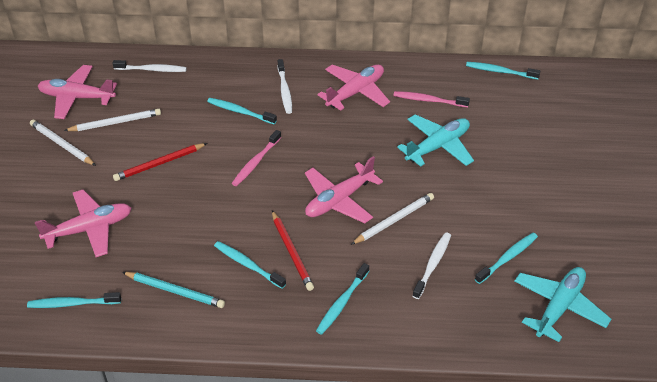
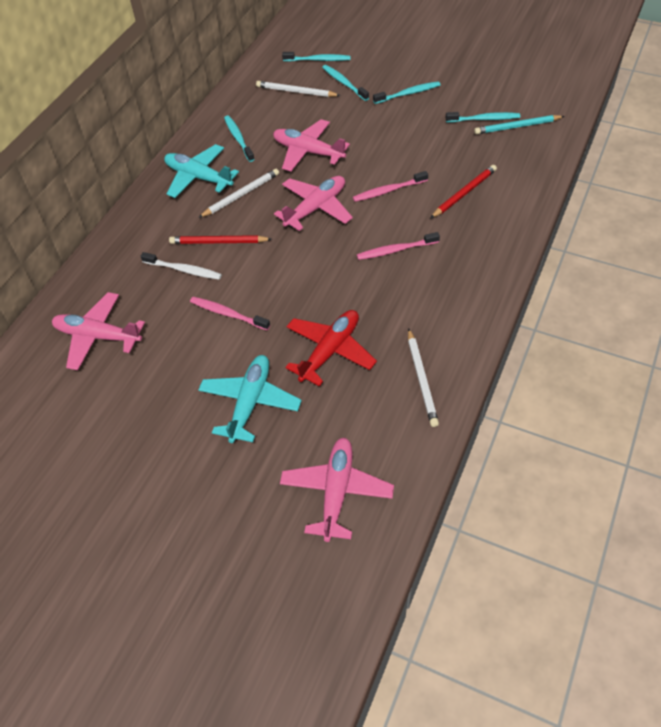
pink toothbrush: 2 -> 3
red plane: 0 -> 1
turquoise toothbrush: 6 -> 5
white toothbrush: 3 -> 1

